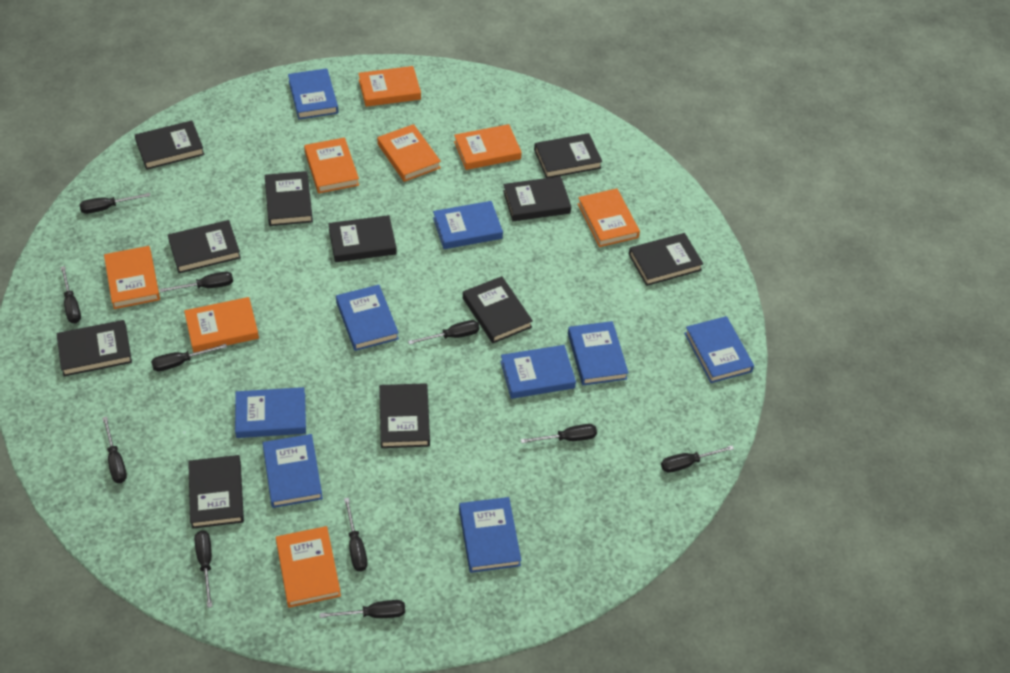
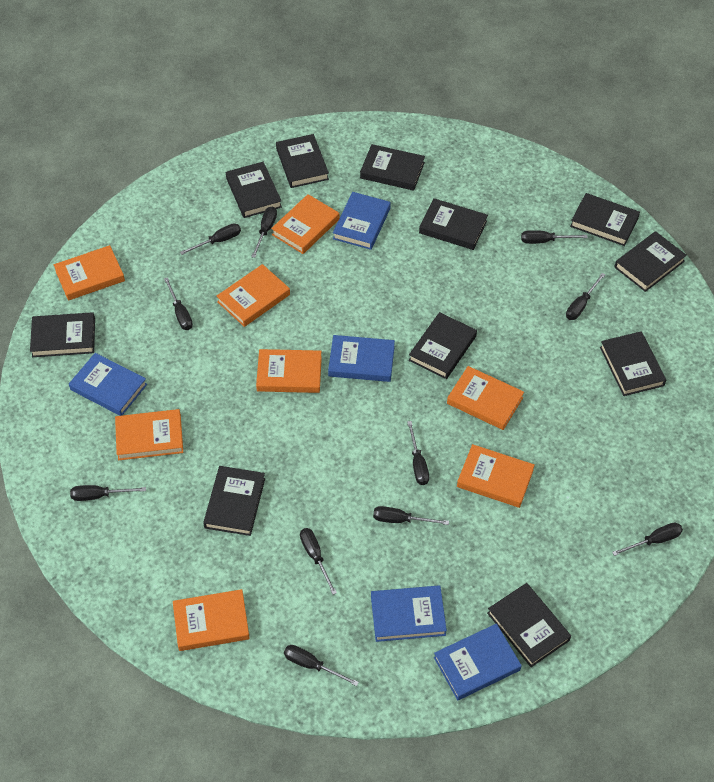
blue book: 9 -> 5

